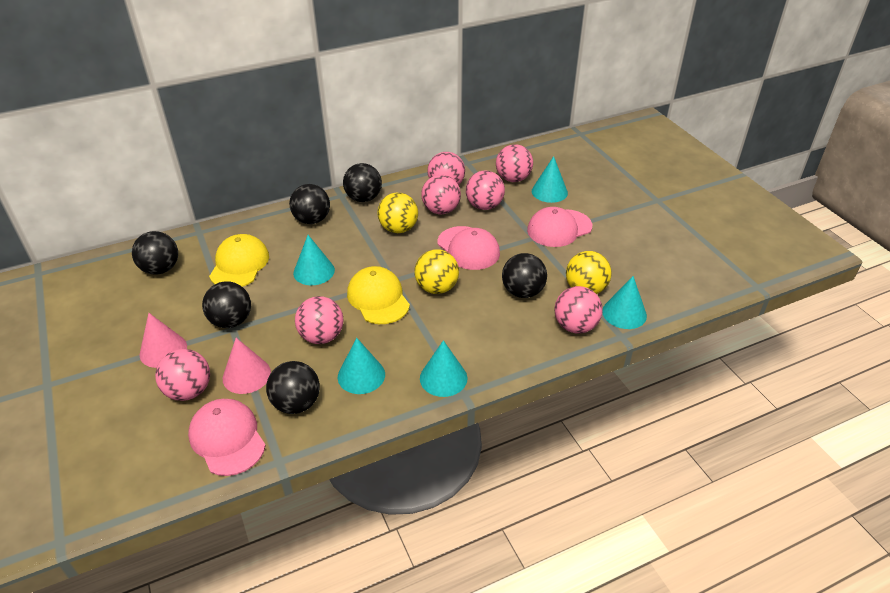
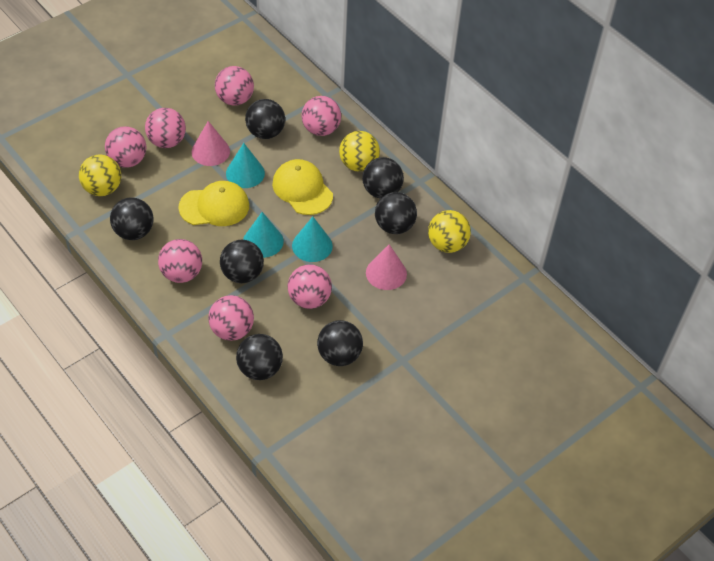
black ball: 6 -> 7
pink cap: 3 -> 0
turquoise cone: 5 -> 3

